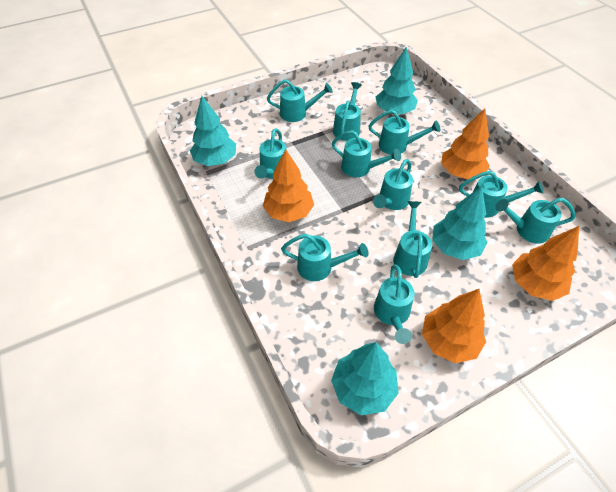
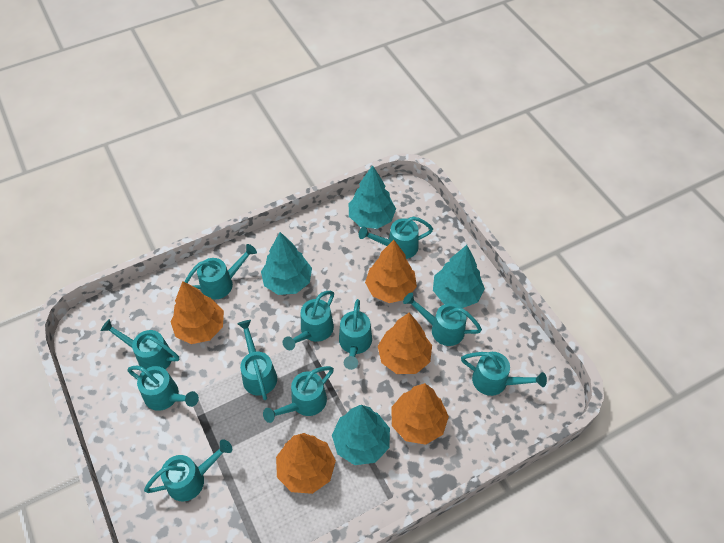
orange tree: 4 -> 5

